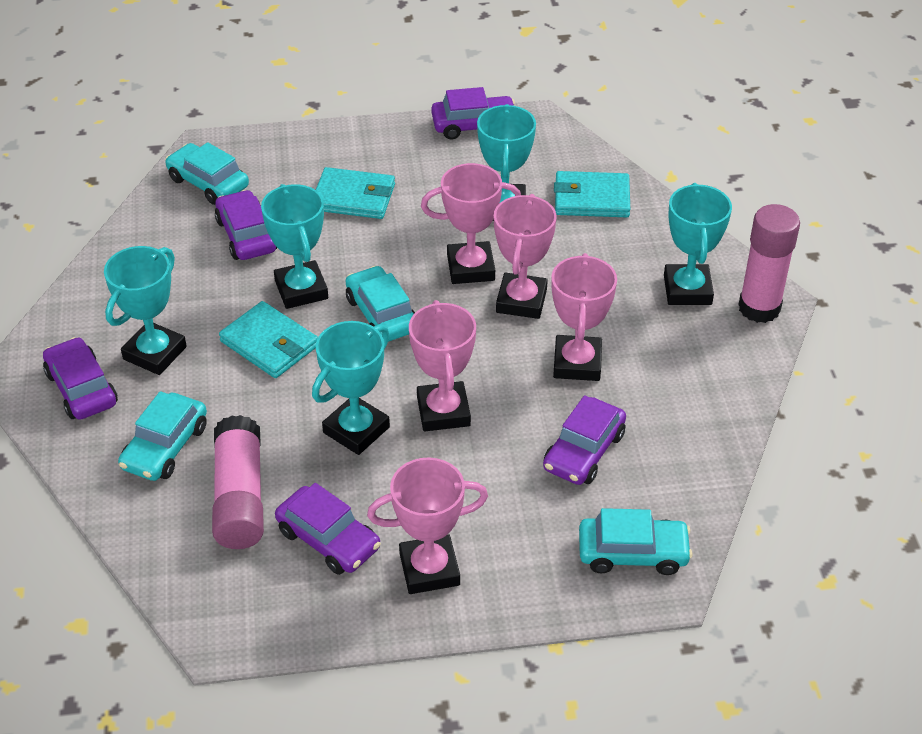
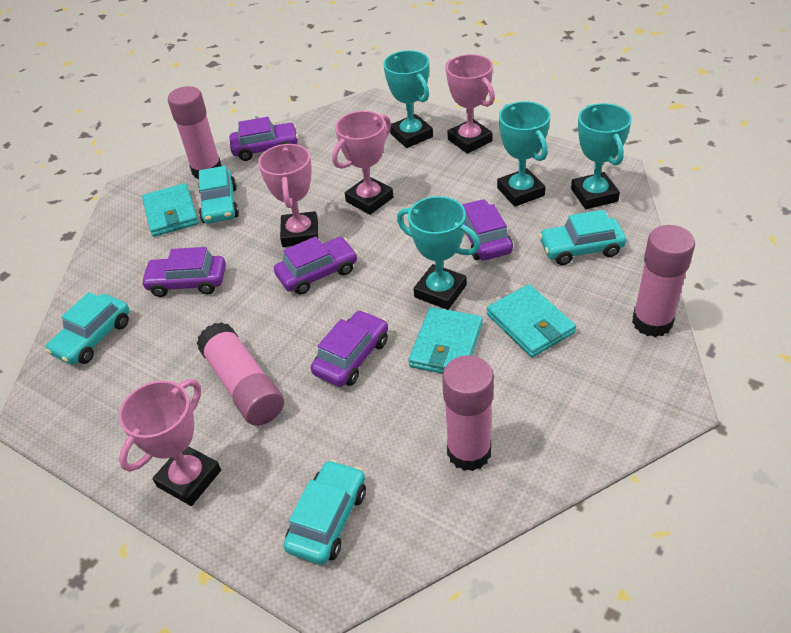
pink glue stick: 2 -> 4
pink trophy: 5 -> 4
turquoise trophy: 5 -> 4

